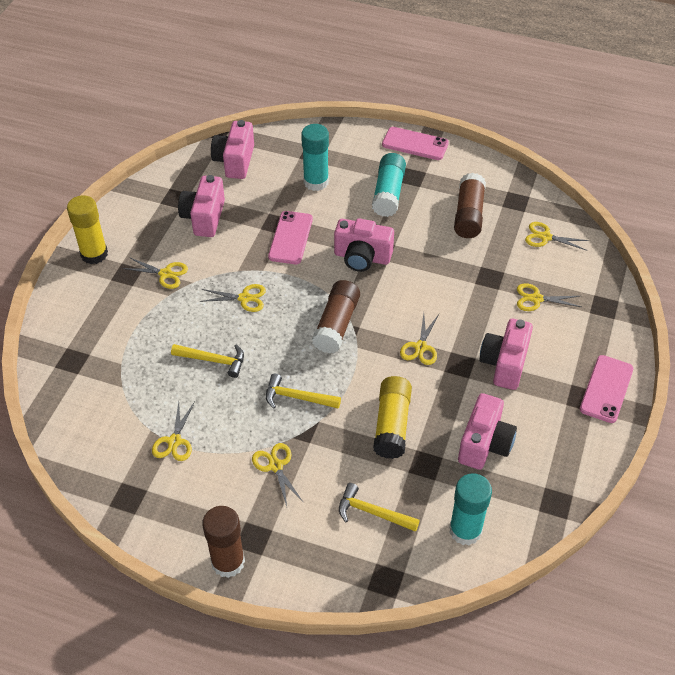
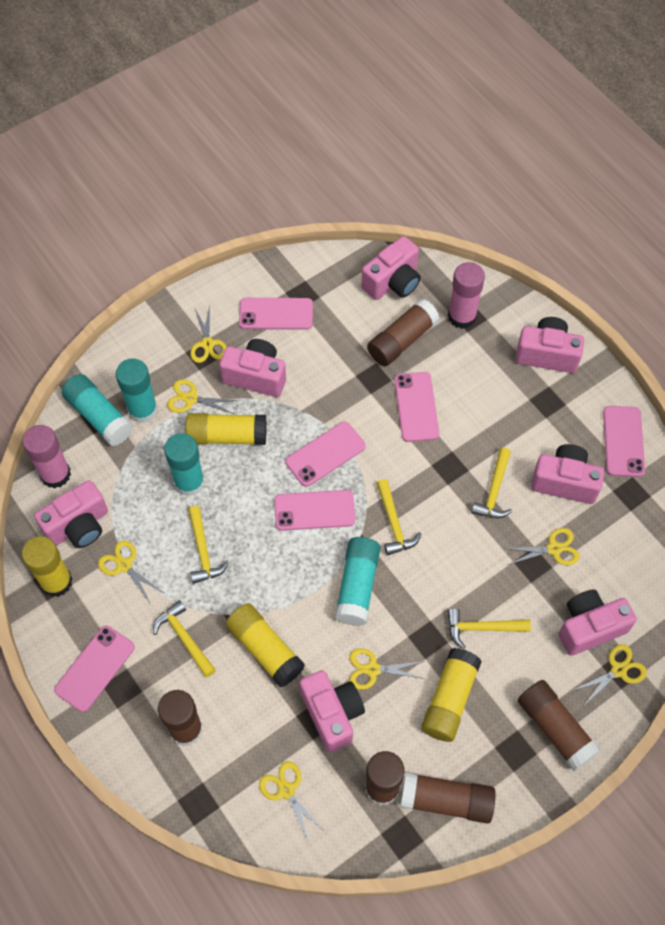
brown glue stick: 3 -> 5
pink camera: 5 -> 7
pink glue stick: 0 -> 2
pink phone: 3 -> 6
turquoise glue stick: 3 -> 4
yellow glue stick: 2 -> 4
yellow hammer: 3 -> 5

